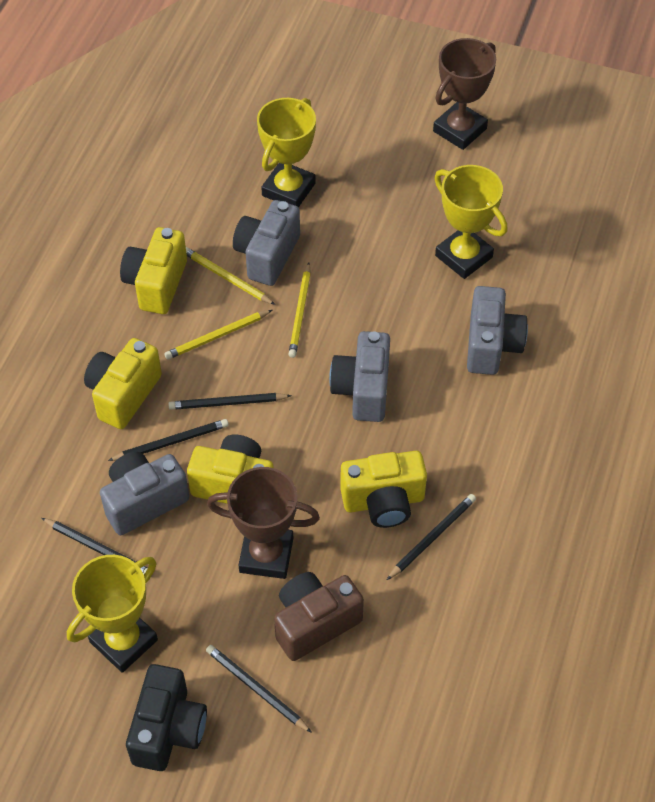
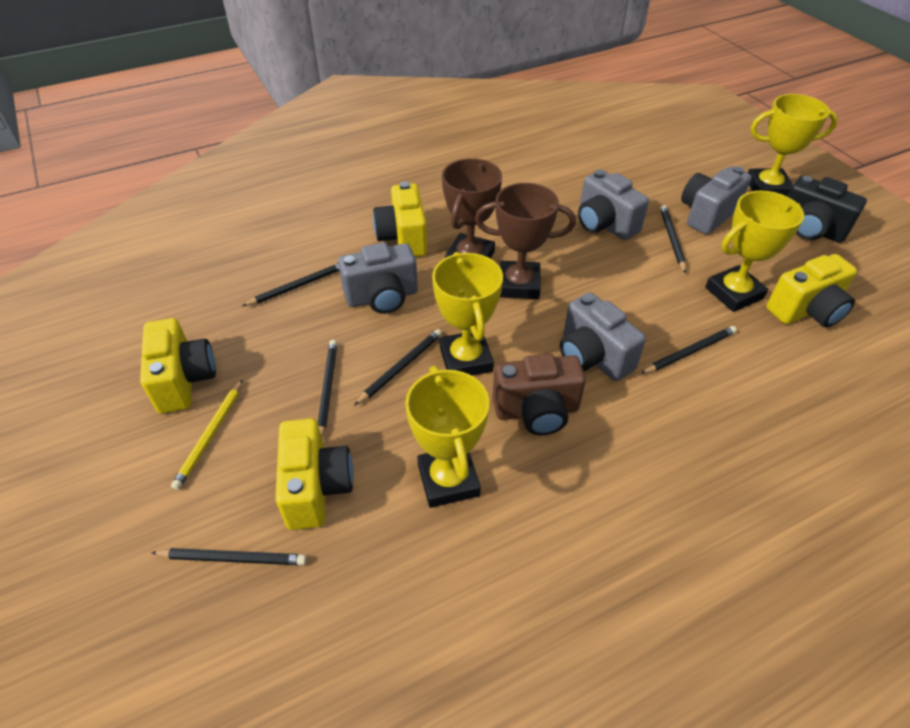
black pencil: 5 -> 6
yellow pencil: 3 -> 1
yellow trophy: 3 -> 4

